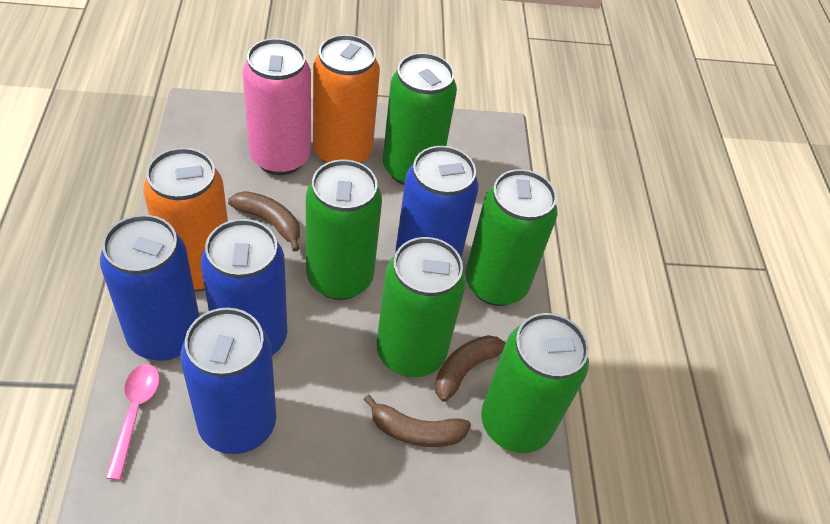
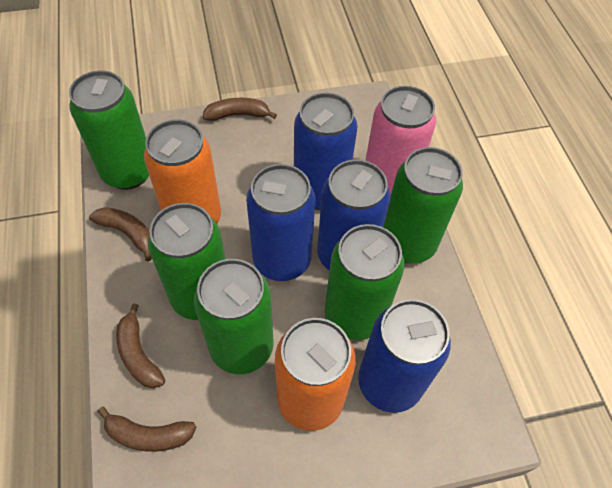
brown banana: 3 -> 4
pink spoon: 1 -> 0

